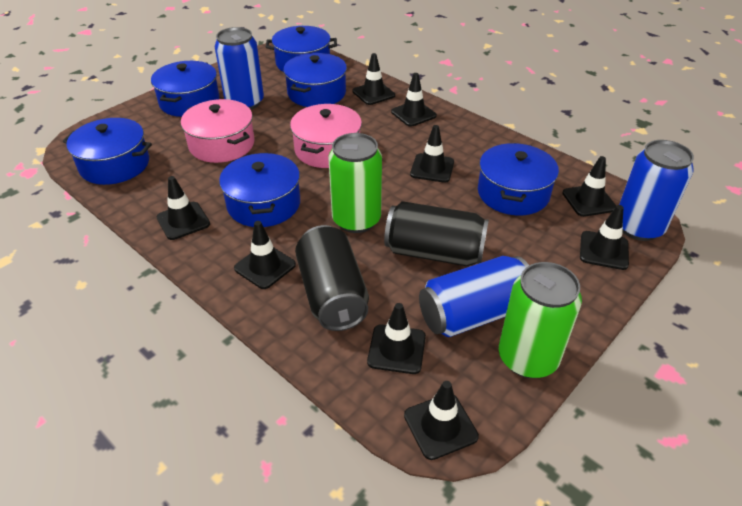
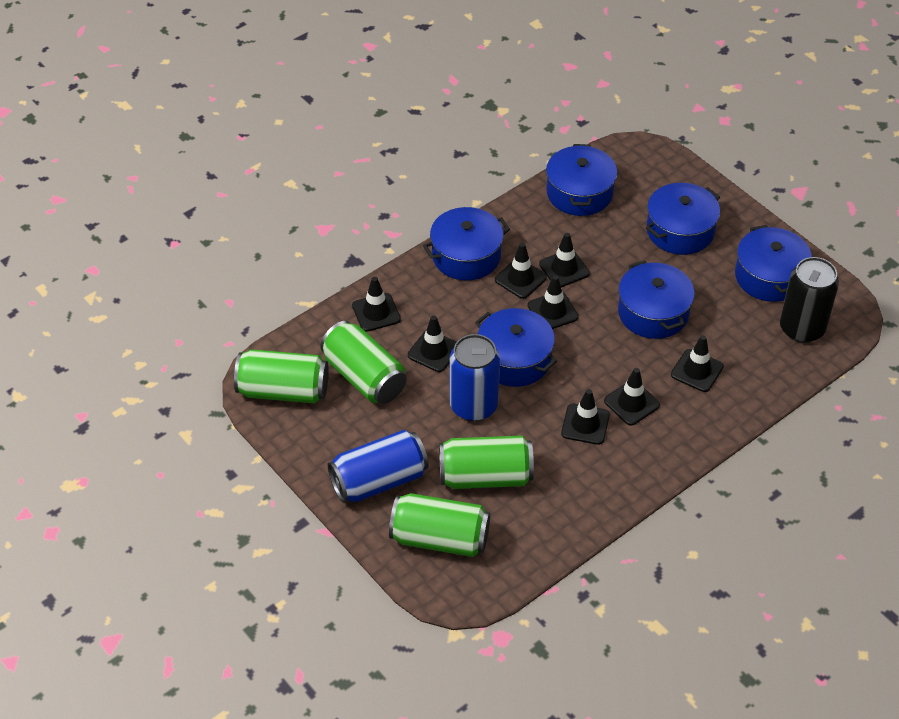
black can: 2 -> 1
black traffic cone: 9 -> 8
blue can: 3 -> 2
green can: 2 -> 4
pink pot: 2 -> 0

